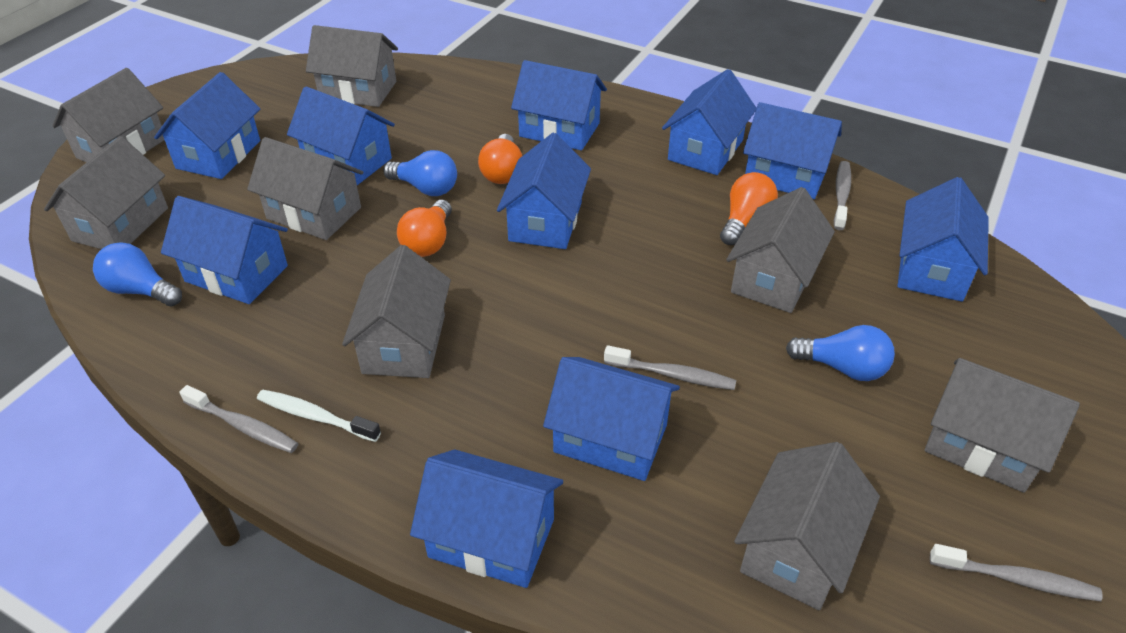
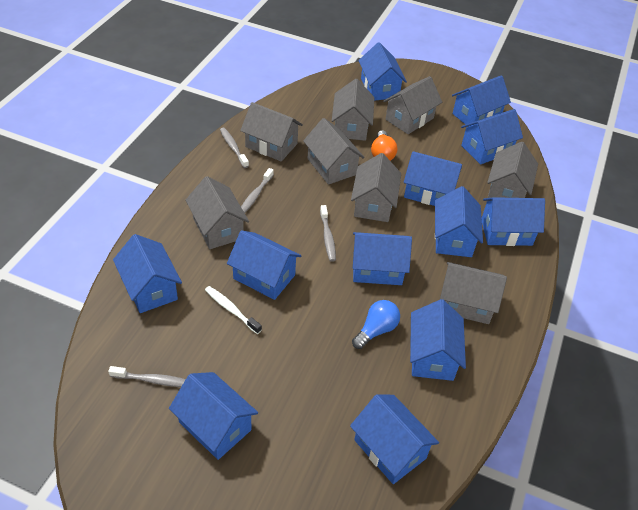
blue house: 10 -> 12
blue light bulb: 3 -> 1
orange light bulb: 3 -> 1

